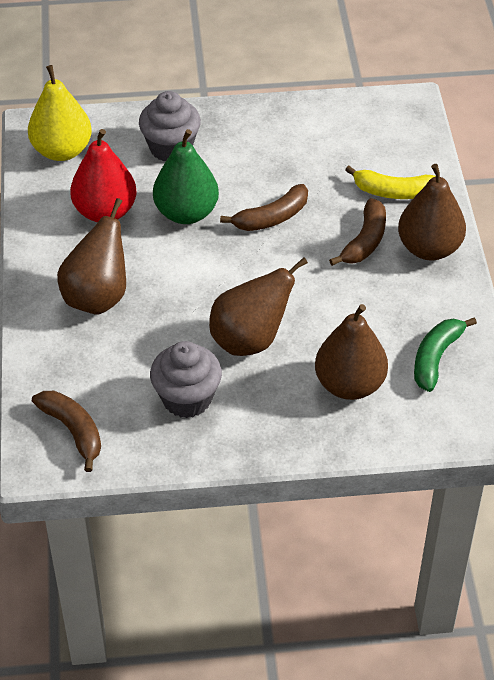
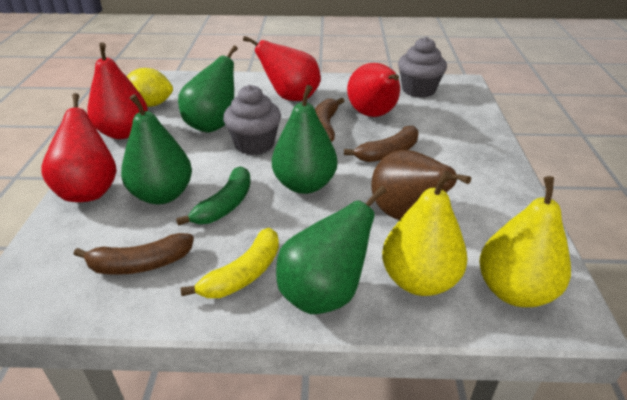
brown pear: 4 -> 1
green pear: 1 -> 4
red pear: 1 -> 4
yellow lemon: 0 -> 1
yellow pear: 1 -> 2

